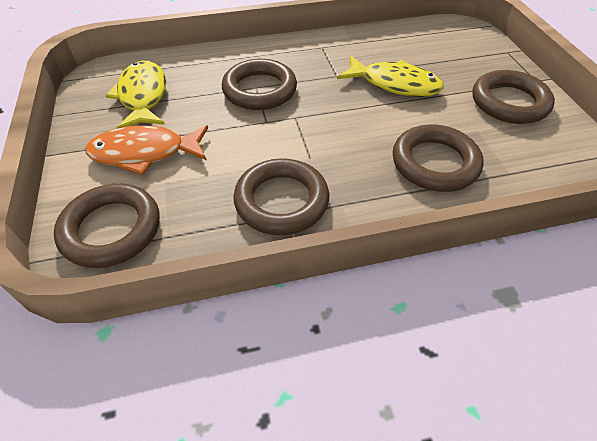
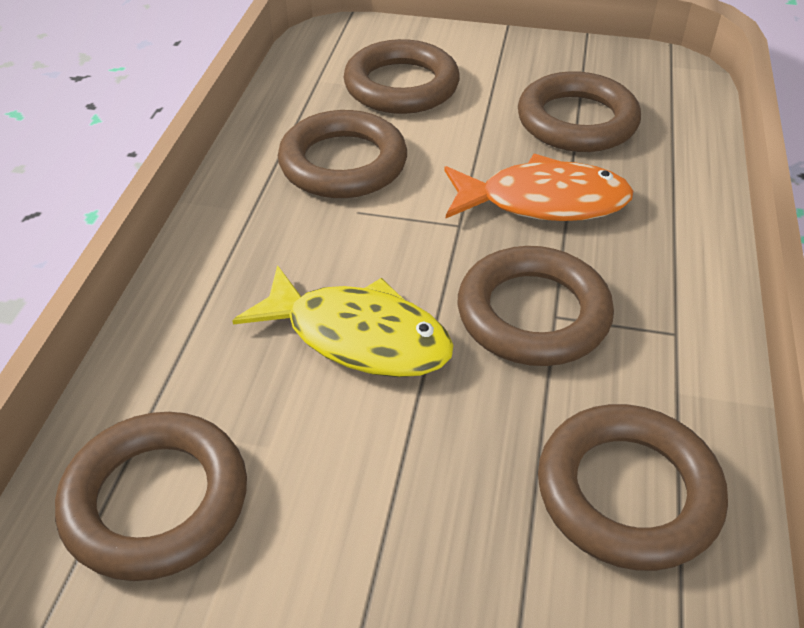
brown ring: 5 -> 6
yellow fish: 2 -> 1

